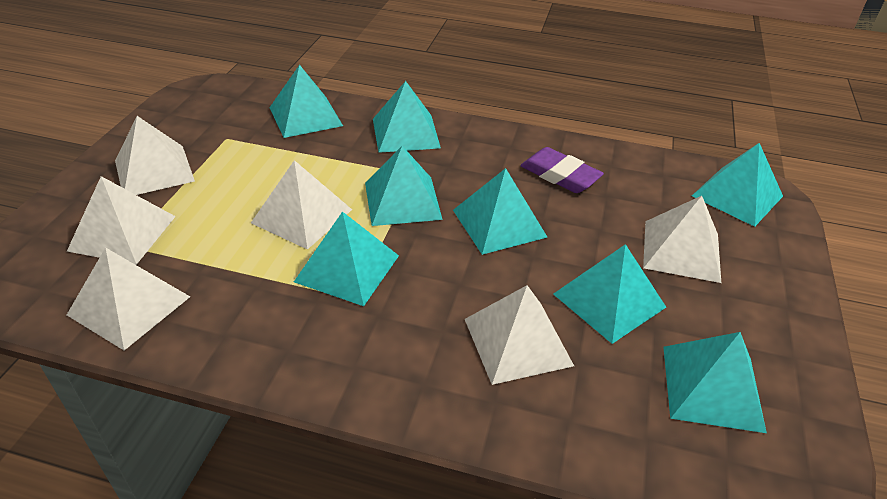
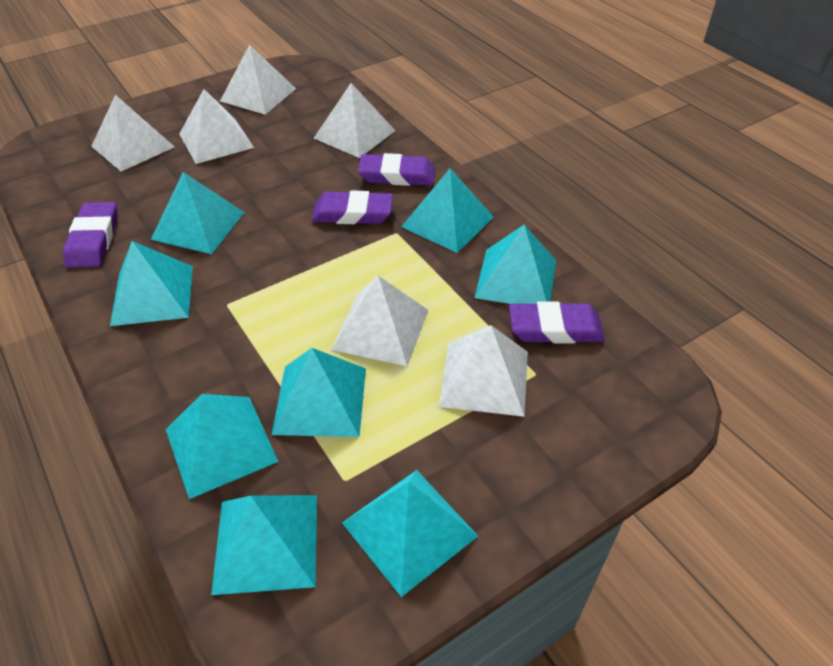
purple eraser: 1 -> 4

